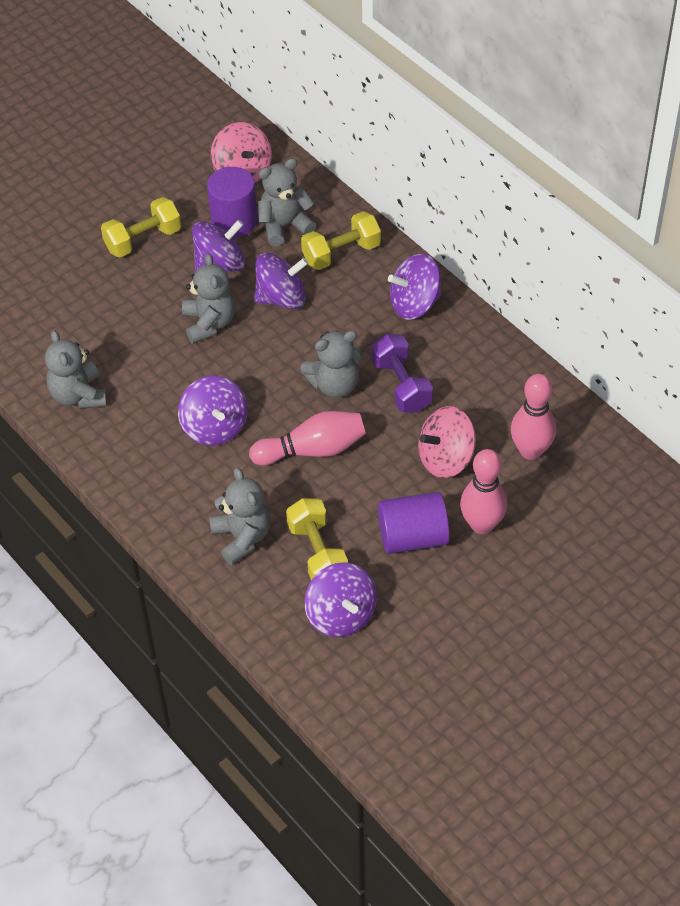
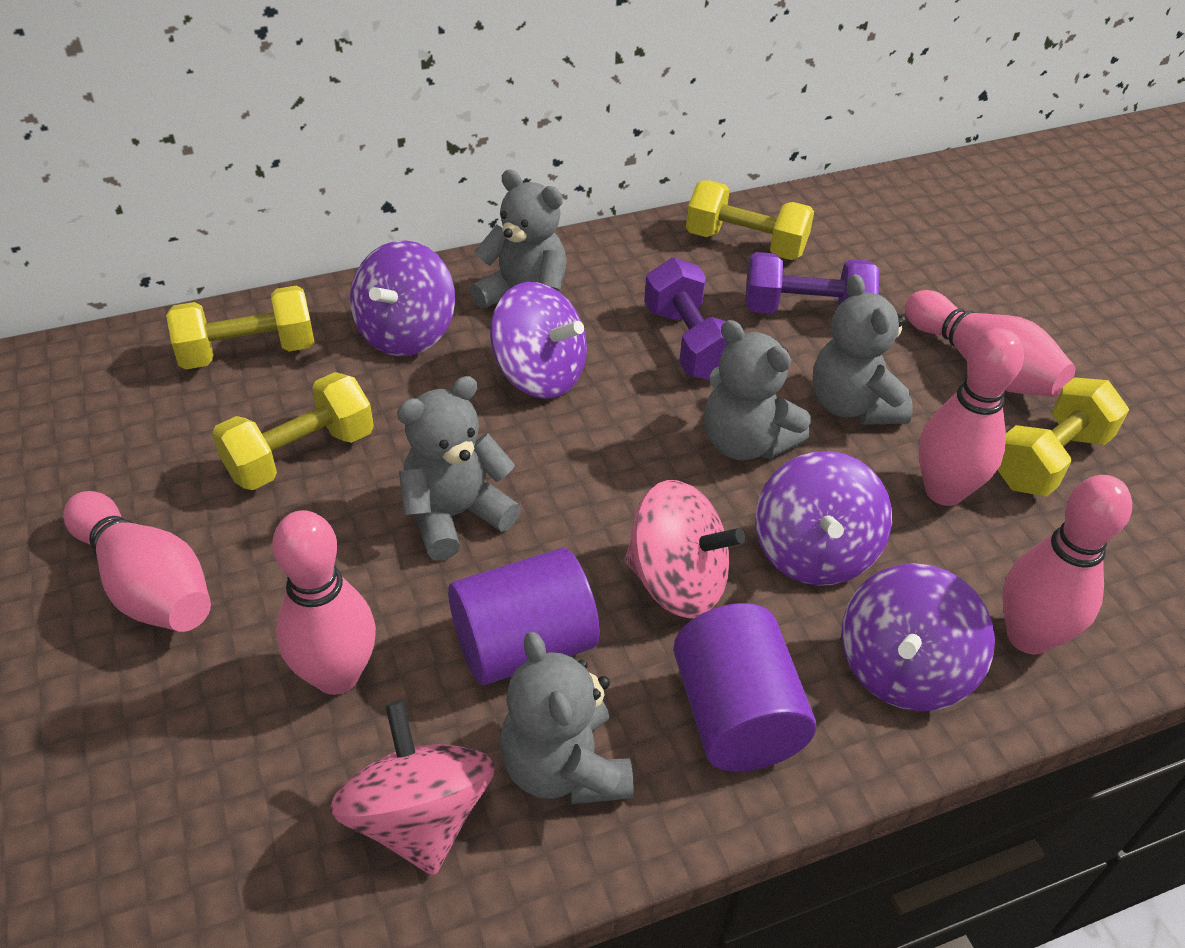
pink bowling pin: 3 -> 5
purple dumbbell: 1 -> 2
purple spinning top: 5 -> 4
yellow dumbbell: 3 -> 4

